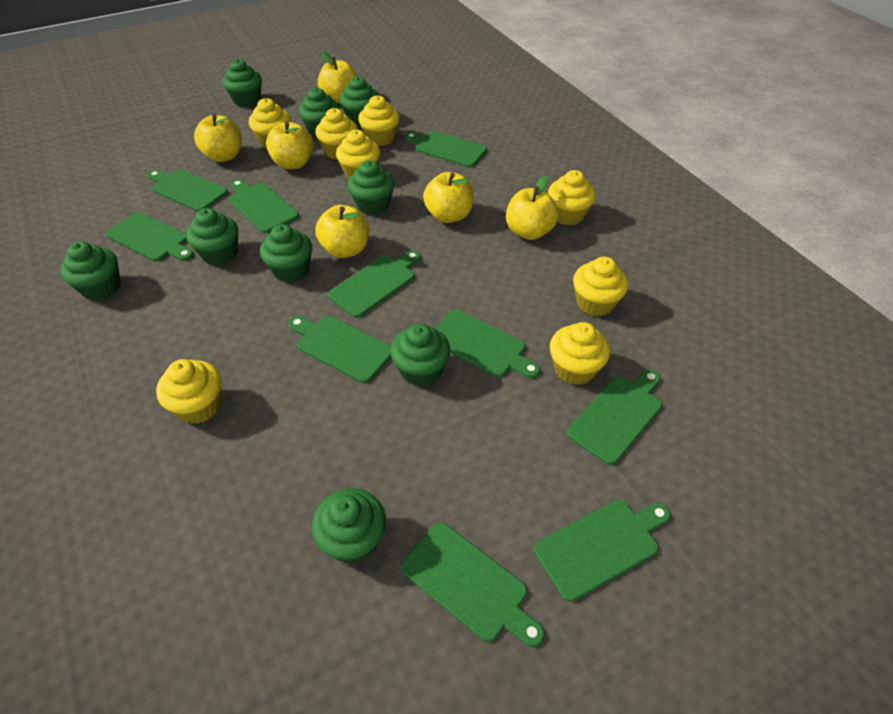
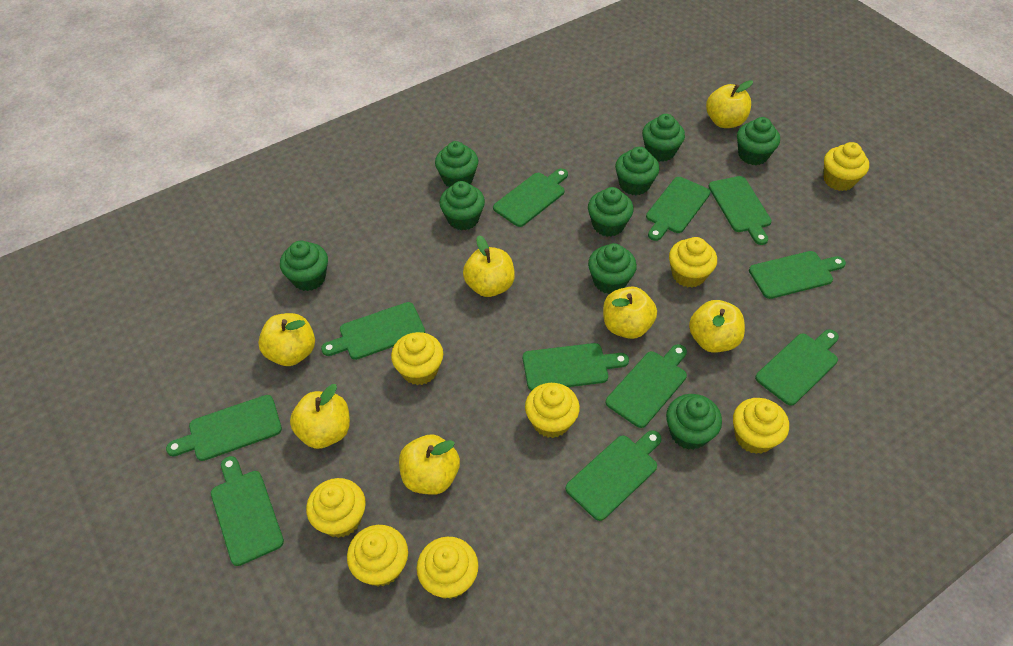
green cutting board: 10 -> 11
yellow apple: 6 -> 7

